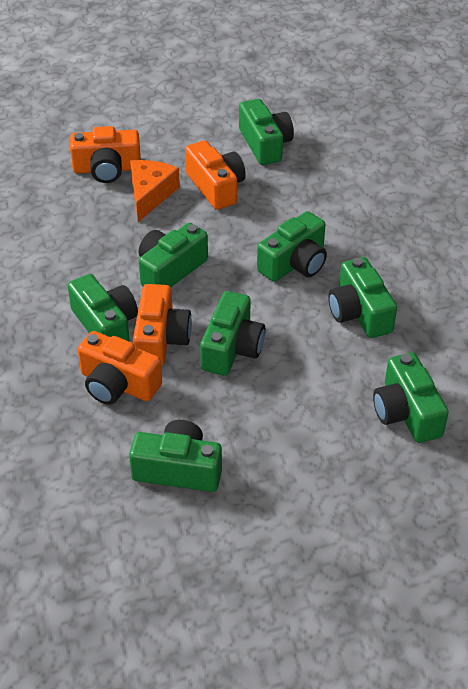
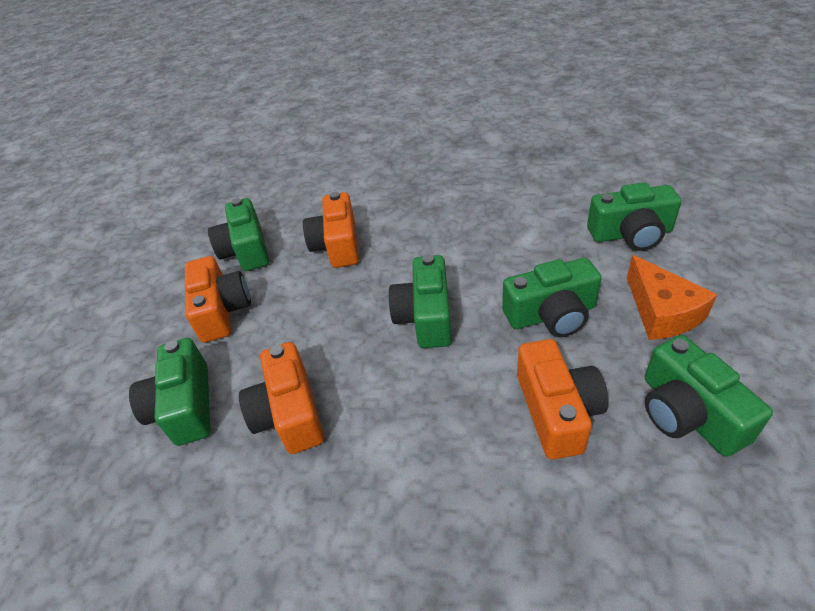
green camera: 8 -> 6

